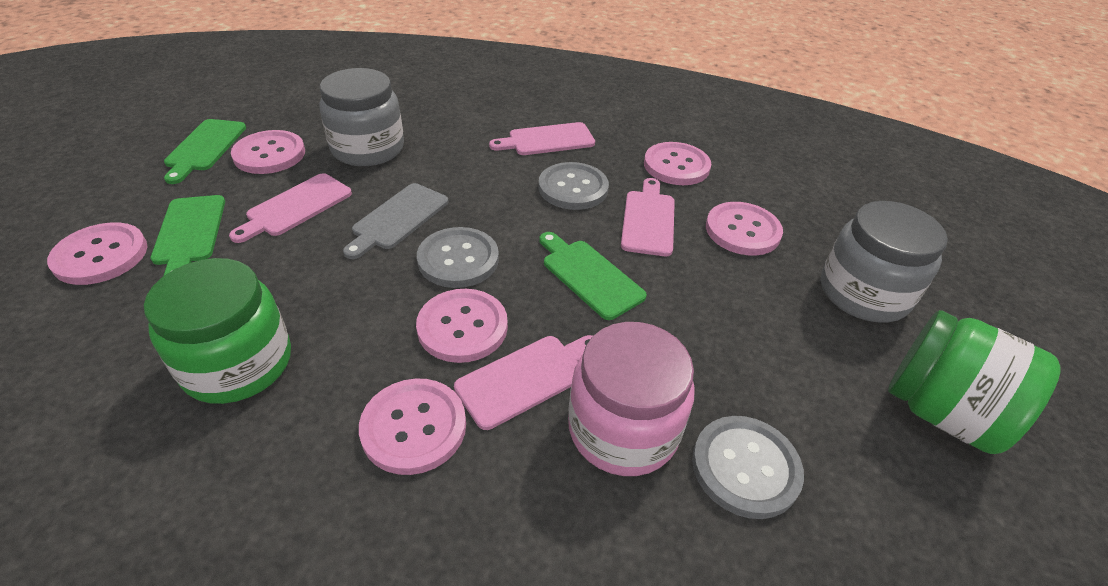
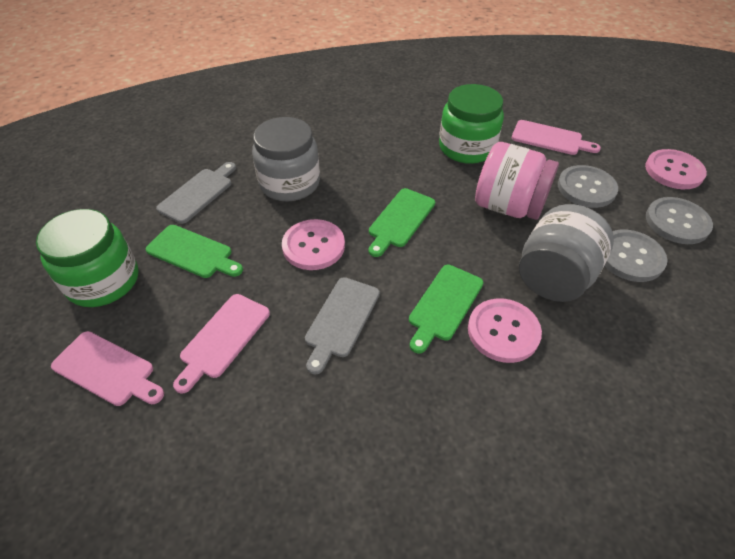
grey cutting board: 1 -> 2
pink button: 6 -> 3
pink cutting board: 4 -> 3

